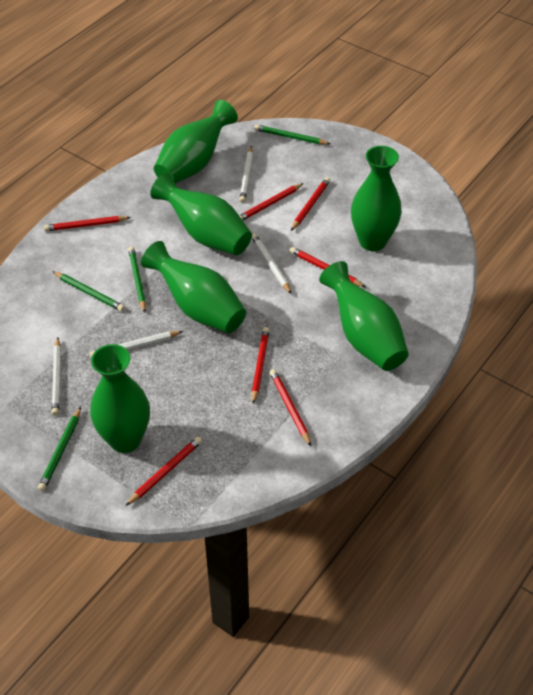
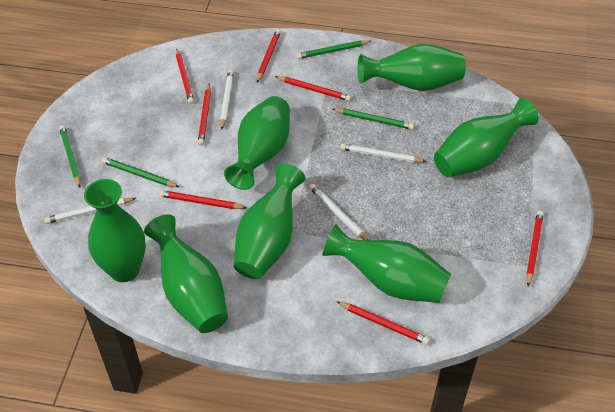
green vase: 6 -> 7

